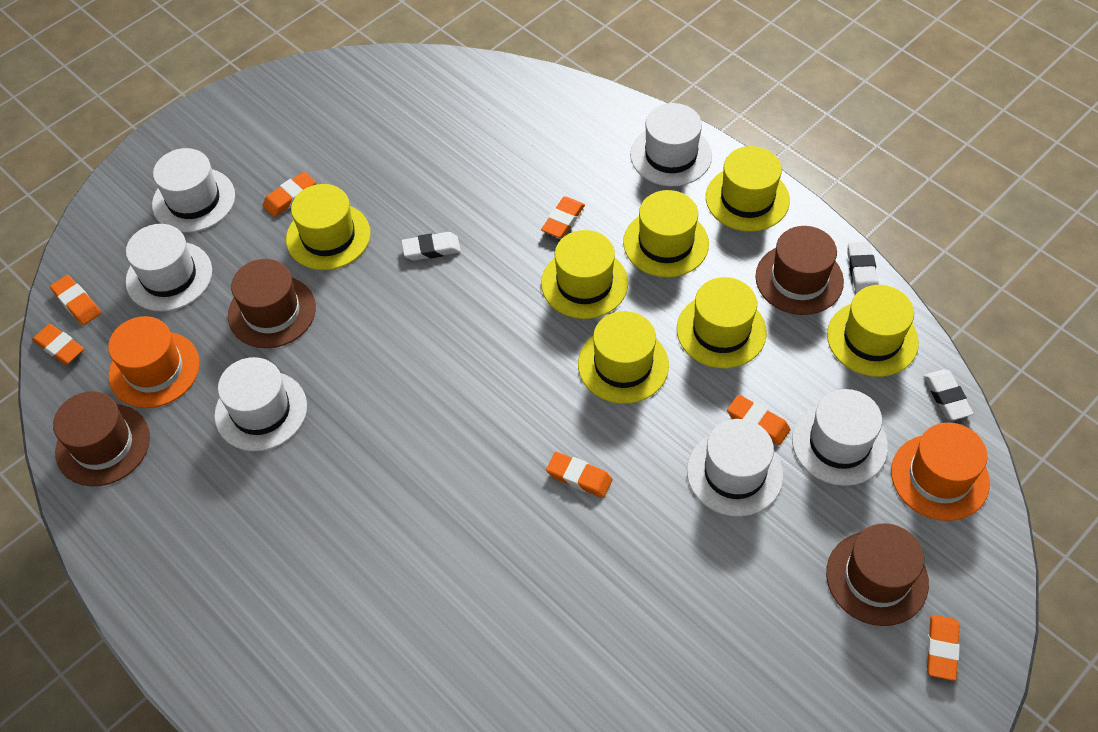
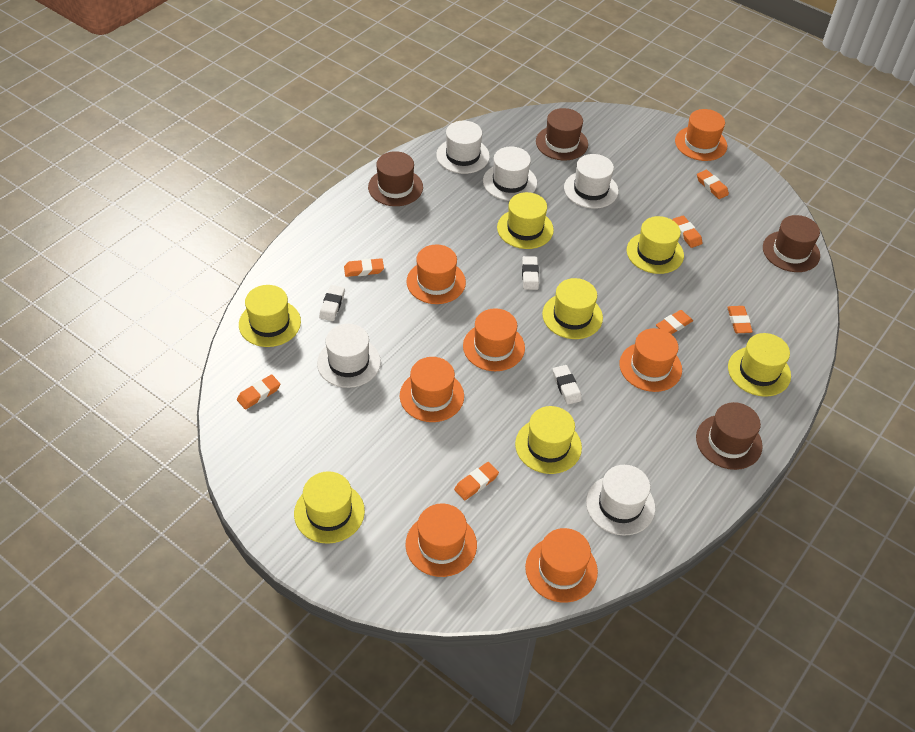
orange hat: 2 -> 7
white hat: 6 -> 5

